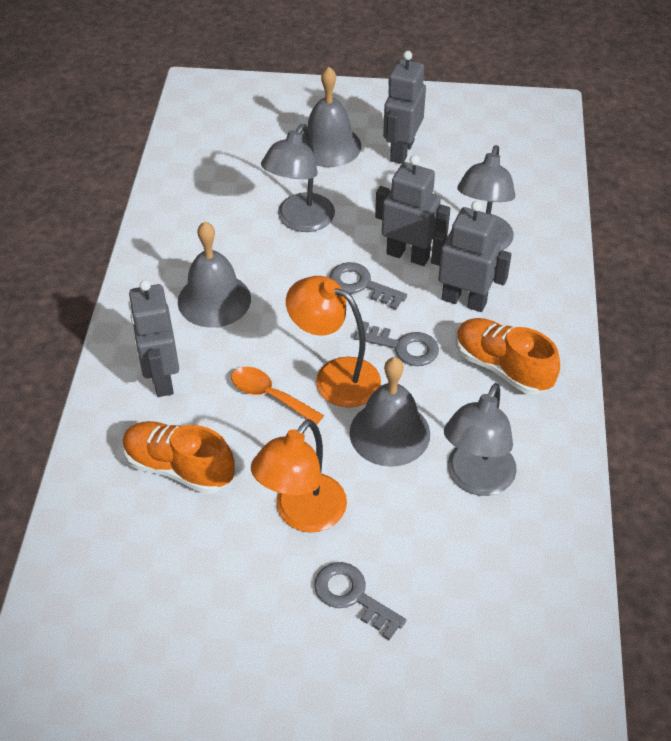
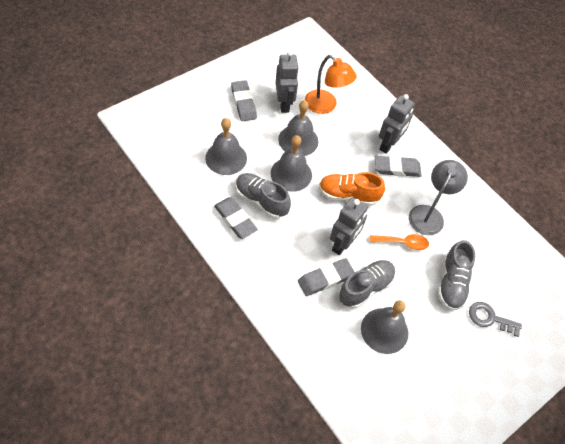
grey bell: 3 -> 4
grey eraser: 0 -> 4
grey key: 3 -> 1
grey lamp: 3 -> 1
grey robot: 4 -> 3
grey shoe: 0 -> 3
orange lamp: 2 -> 1
orange shoe: 2 -> 1

